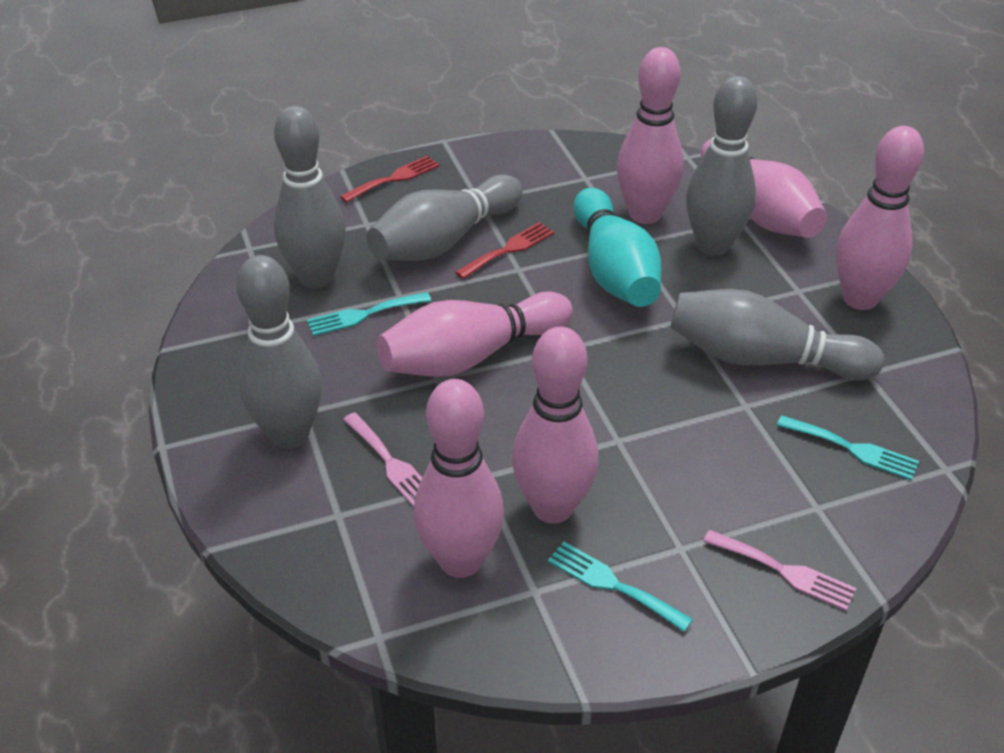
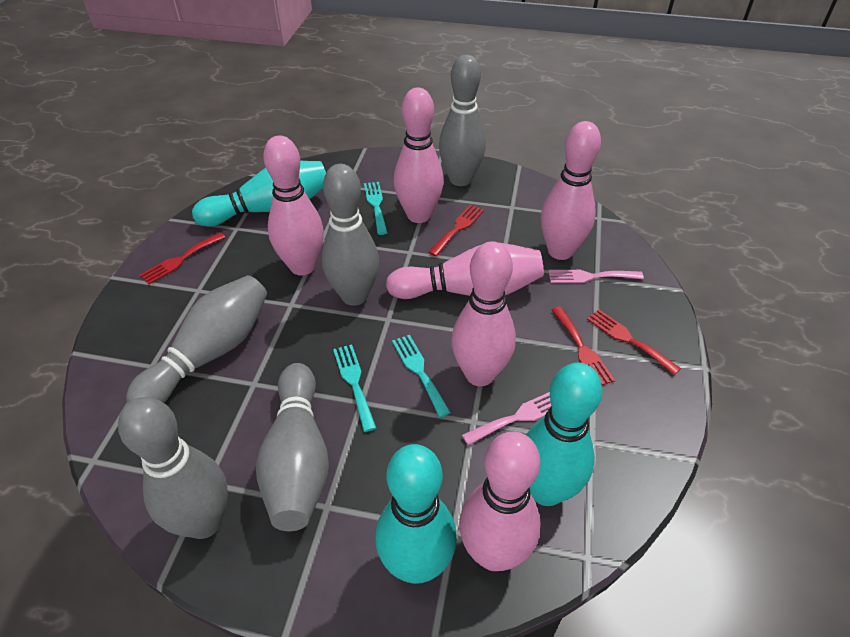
red fork: 2 -> 4
turquoise bowling pin: 1 -> 3

